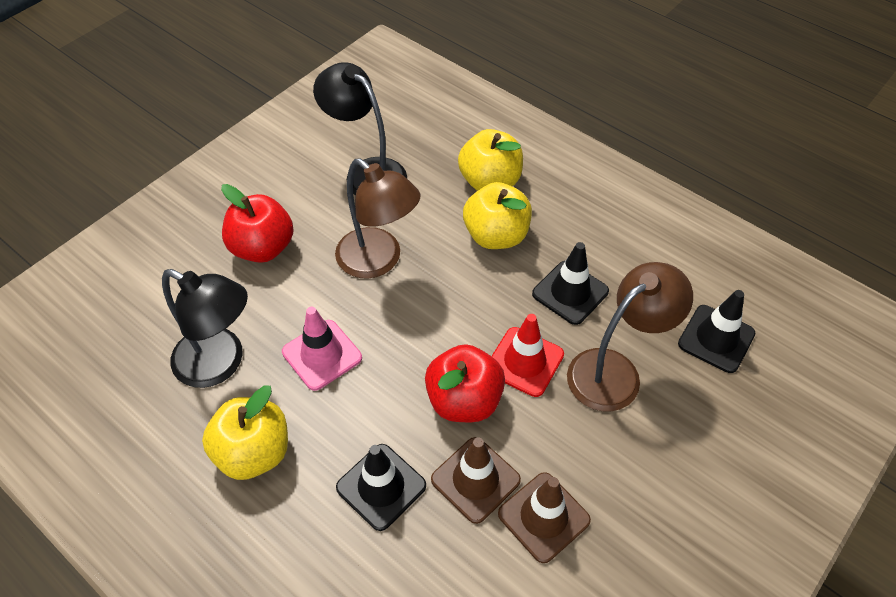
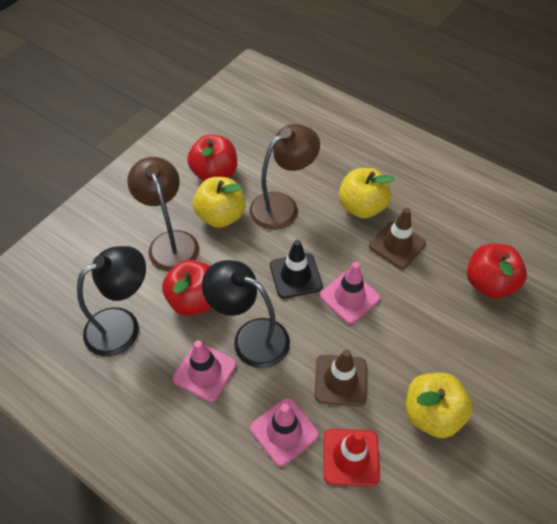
black traffic cone: 3 -> 1
pink traffic cone: 1 -> 3
red apple: 2 -> 3

